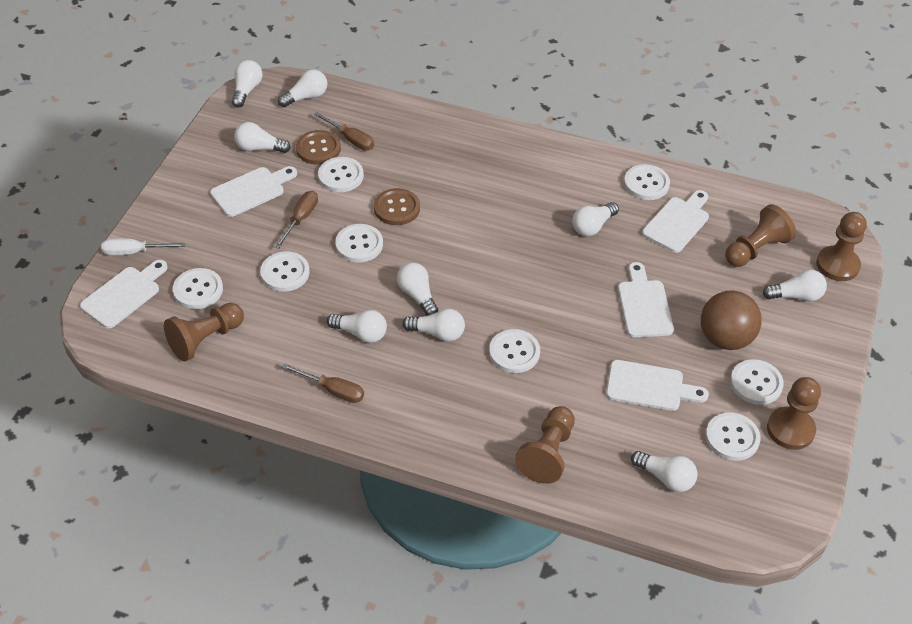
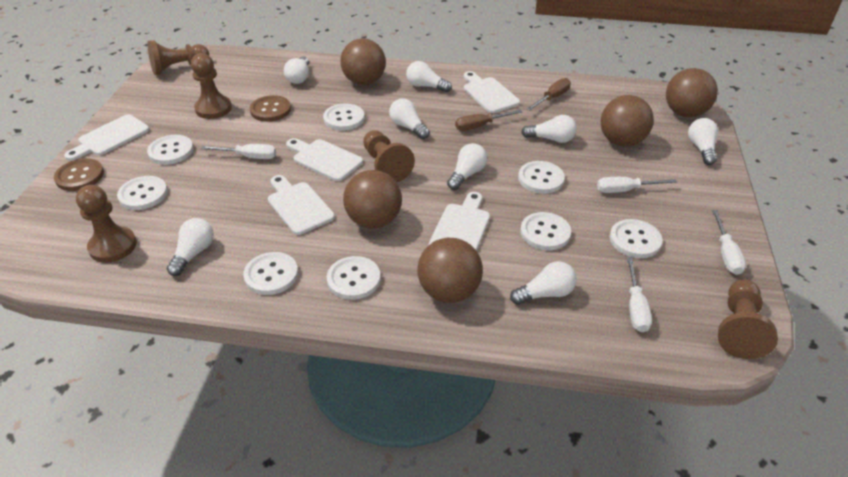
brown ball: 1 -> 5
brown screwdriver: 3 -> 2
white light bulb: 9 -> 8
white screwdriver: 1 -> 4

